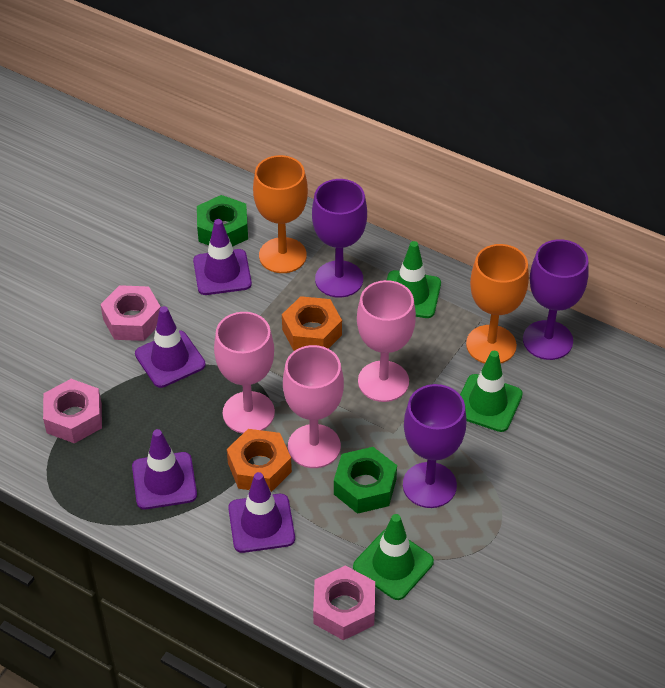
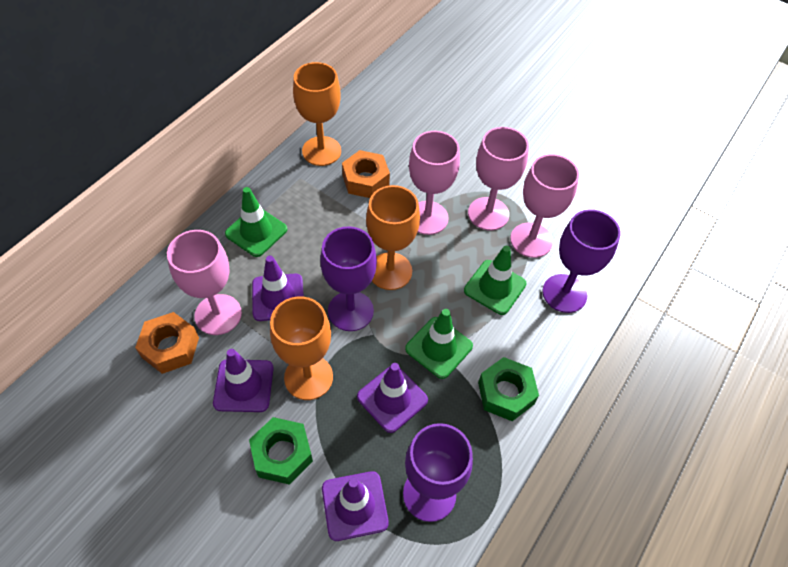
orange goblet: 2 -> 3
pink goblet: 3 -> 4
pink nut: 3 -> 0

